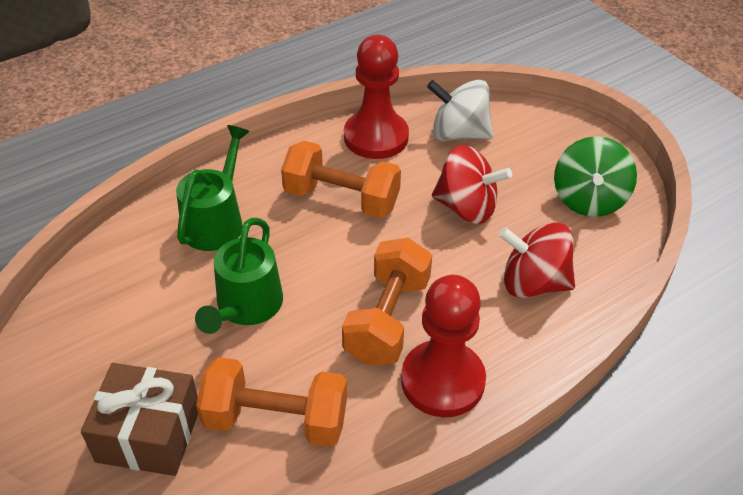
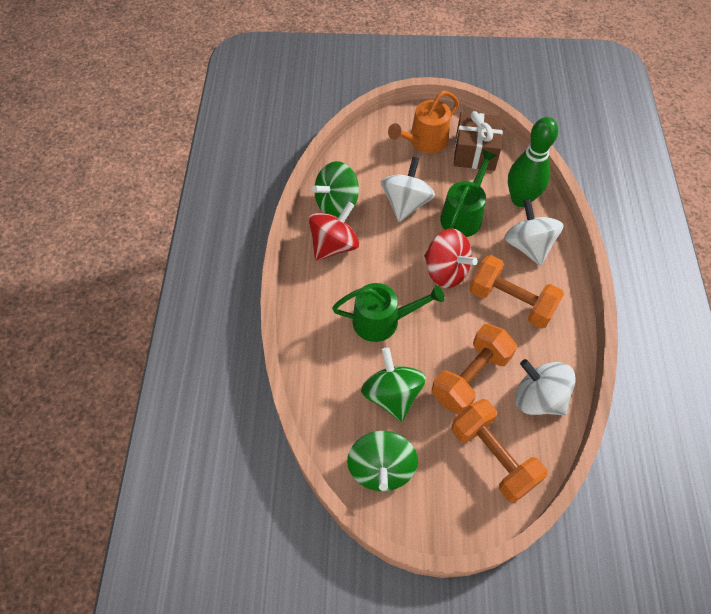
green bowling pin: 0 -> 1
green spinning top: 1 -> 3
orange watering can: 0 -> 1
red pawn: 2 -> 0
white spinning top: 1 -> 3

